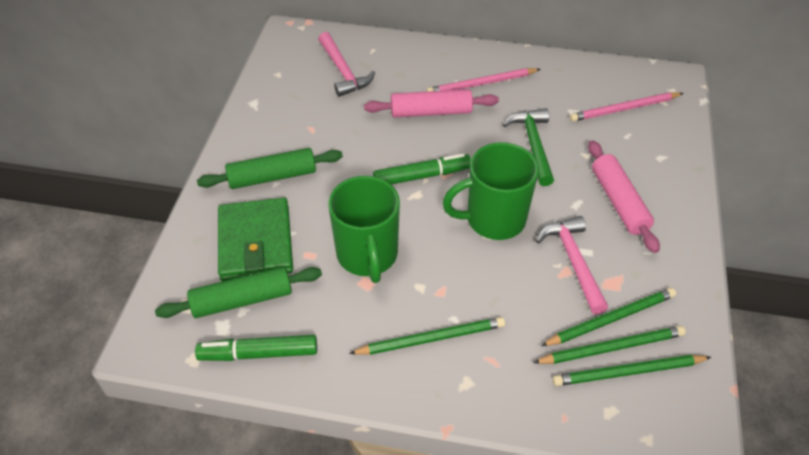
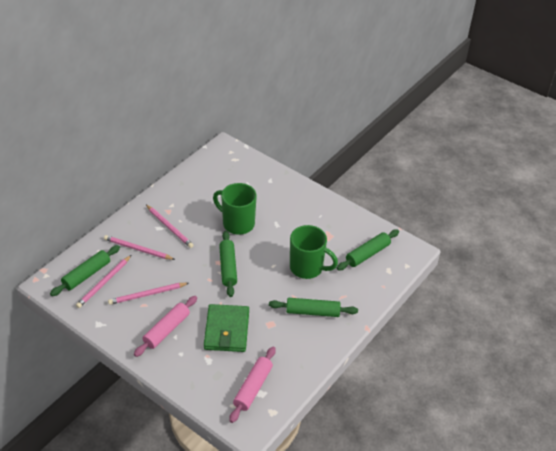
green hammer: 1 -> 0
green marker: 2 -> 0
green pencil: 4 -> 0
green rolling pin: 2 -> 4
pink hammer: 2 -> 0
pink pencil: 2 -> 4

